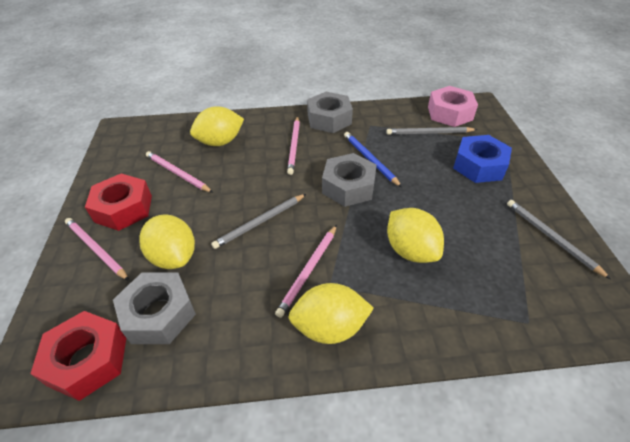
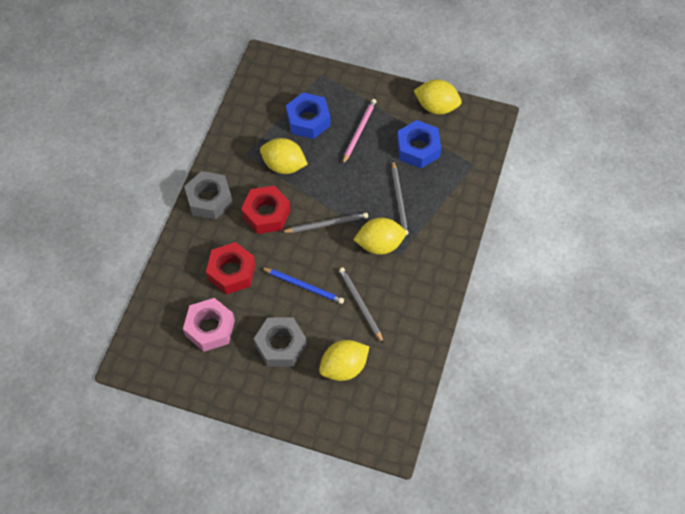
blue nut: 1 -> 2
grey nut: 3 -> 2
pink pencil: 4 -> 1

